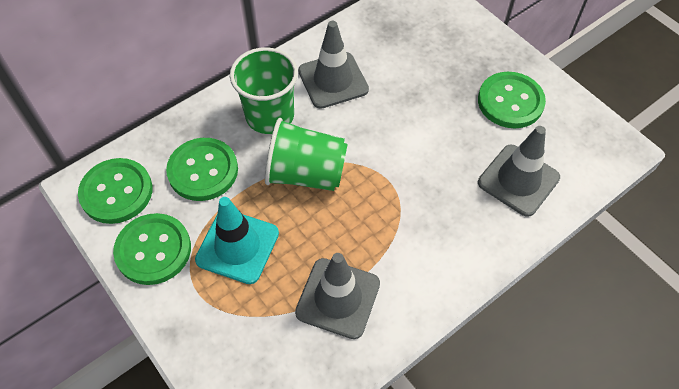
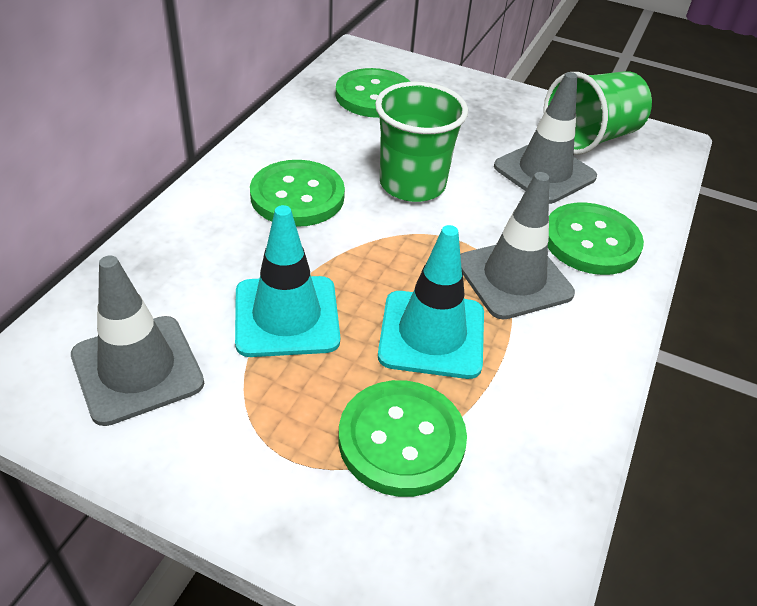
turquoise traffic cone: 1 -> 2

